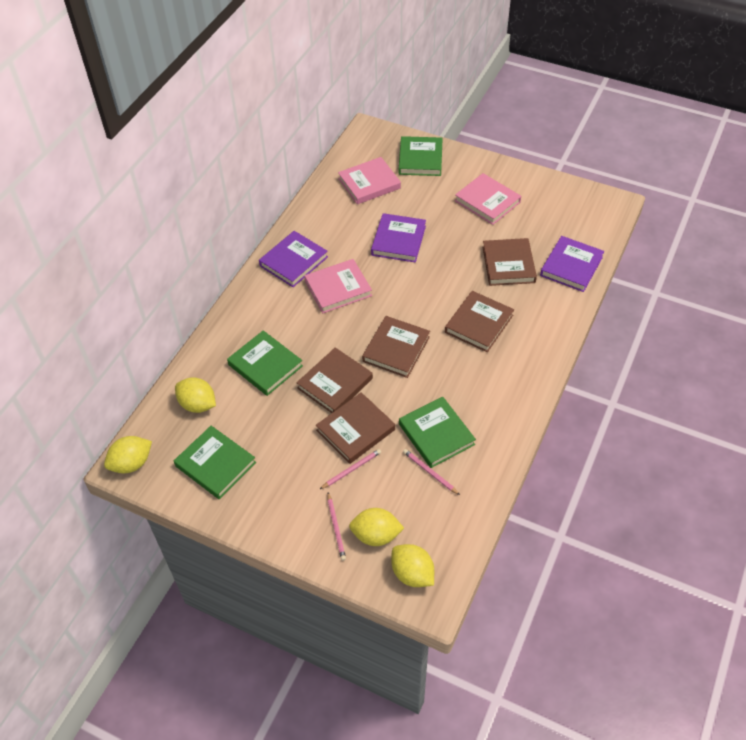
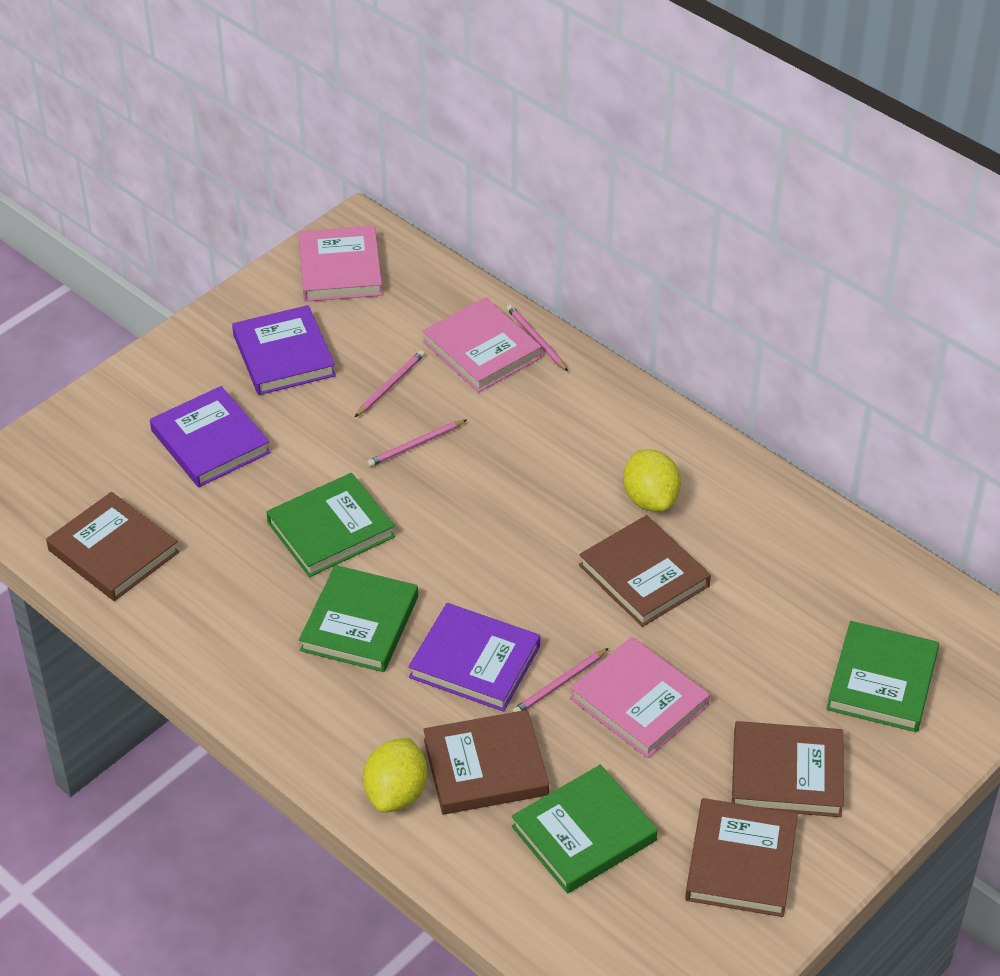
pink pencil: 3 -> 4
yellow lemon: 4 -> 2

